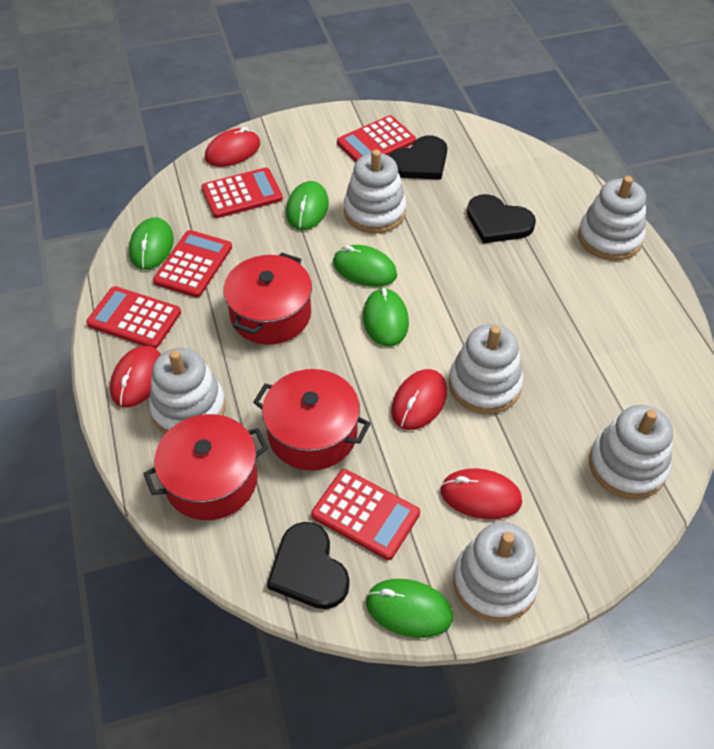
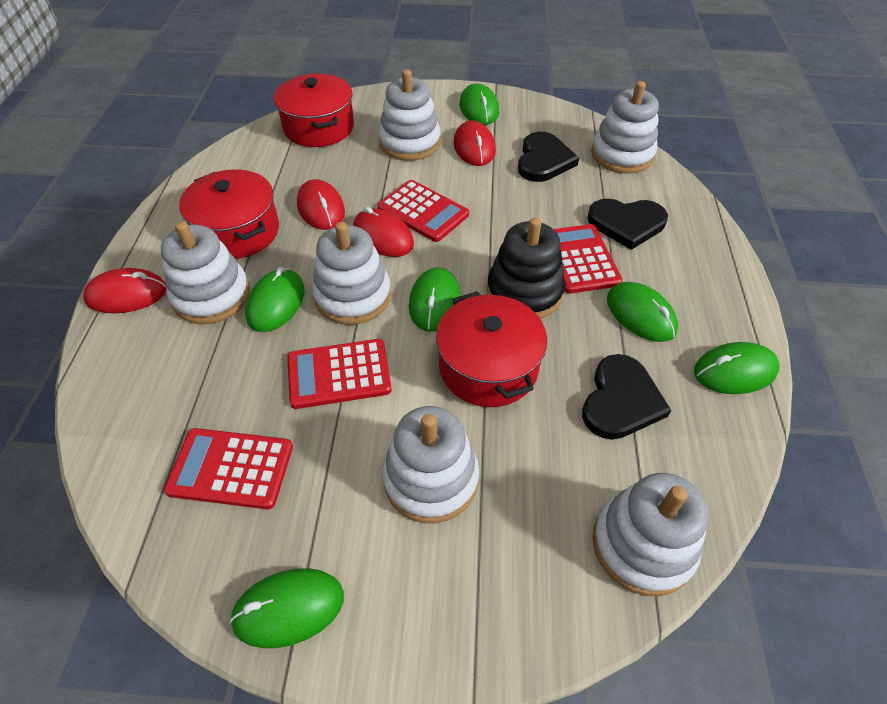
black stacking toy: 0 -> 1
green mouse: 5 -> 6
red calculator: 5 -> 4

